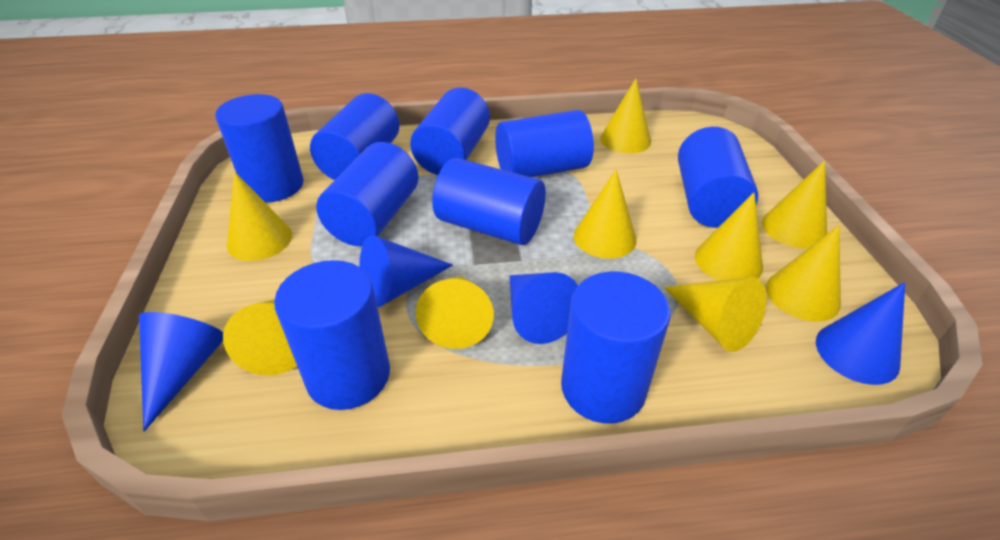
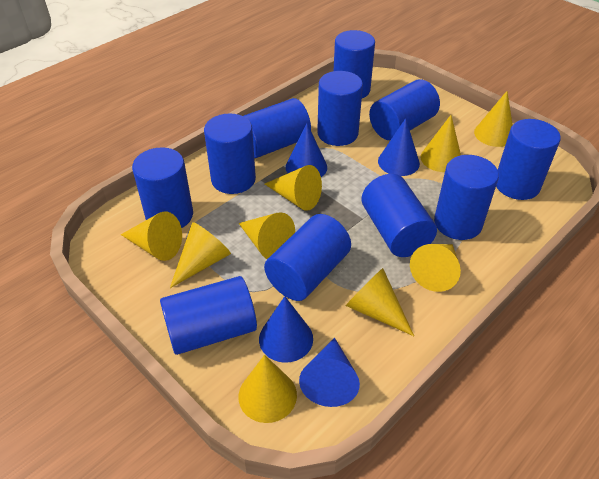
blue cylinder: 9 -> 11

